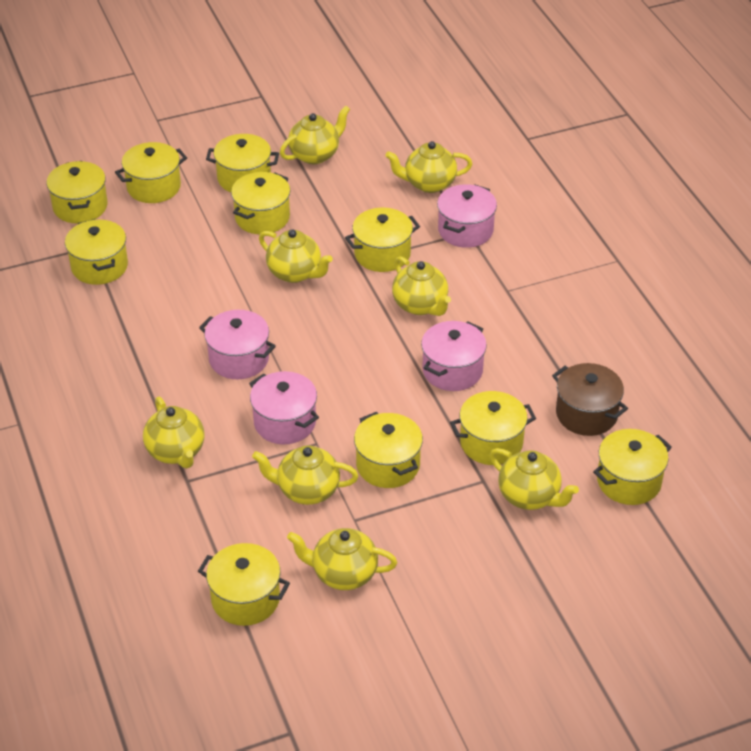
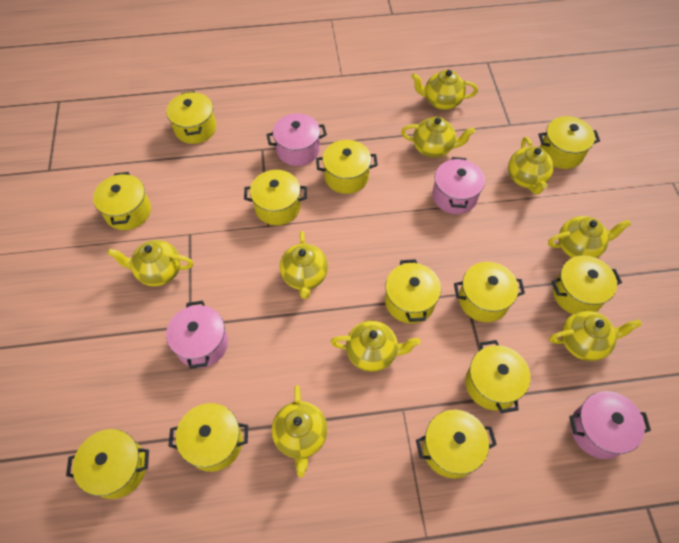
brown pot: 1 -> 0
yellow pot: 10 -> 12
yellow teapot: 8 -> 9

